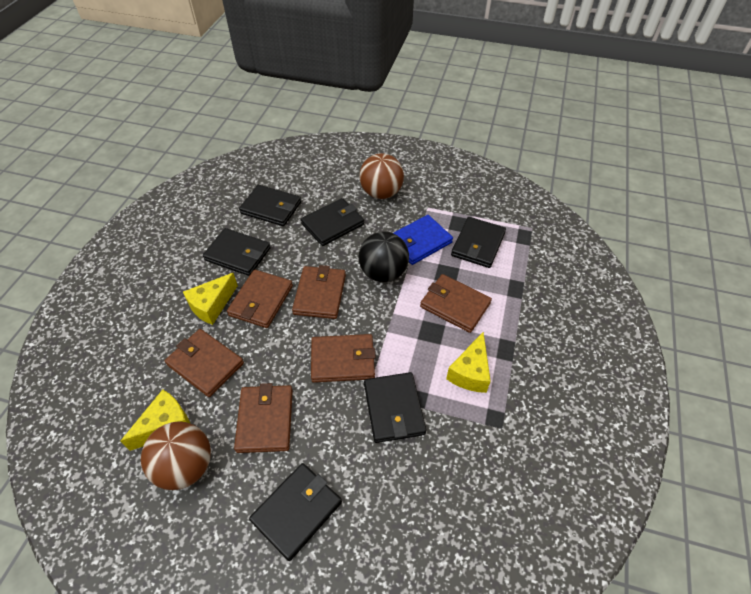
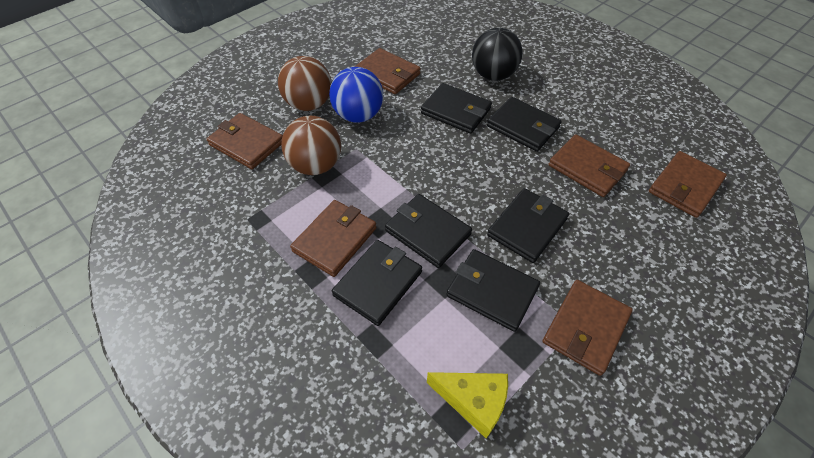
blue ball: 0 -> 1
blue wallet: 1 -> 0
yellow cheese: 3 -> 1

